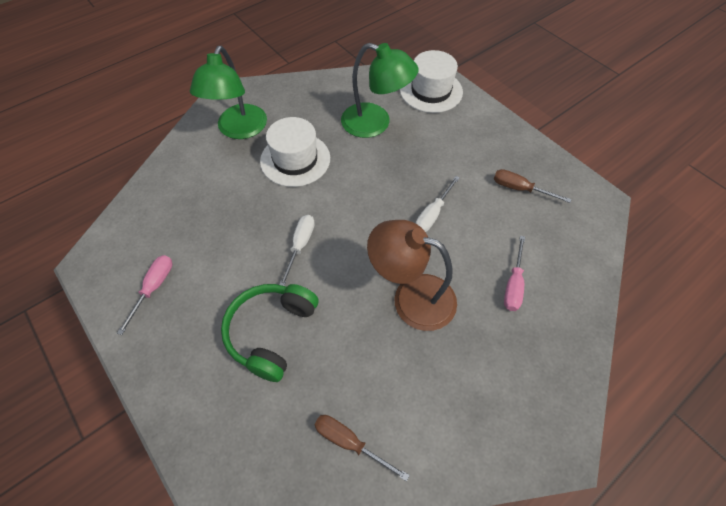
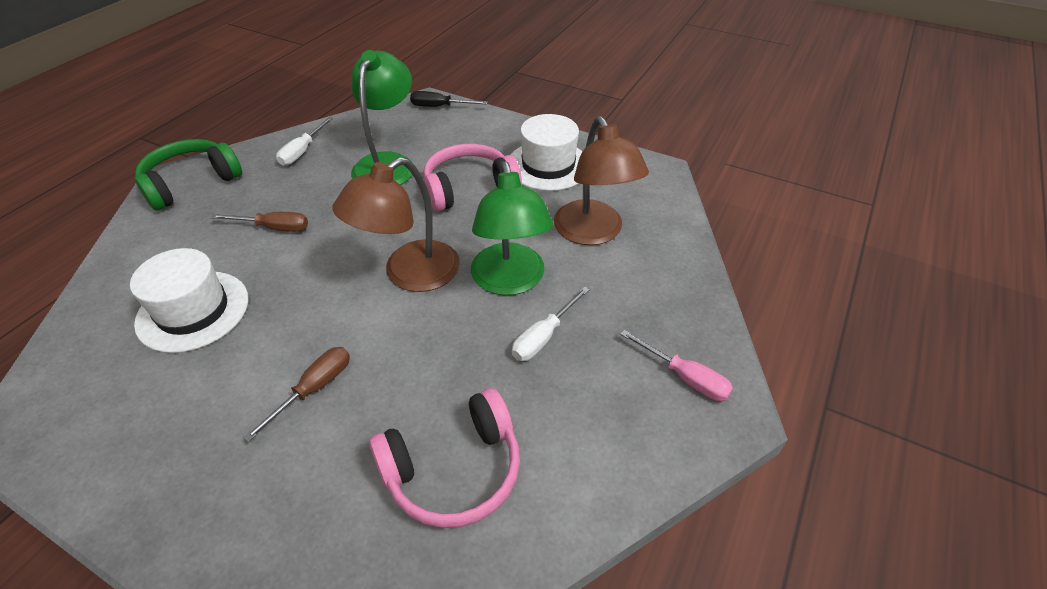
black screwdriver: 0 -> 1
brown lamp: 1 -> 2
pink headphones: 0 -> 2
pink screwdriver: 2 -> 1

